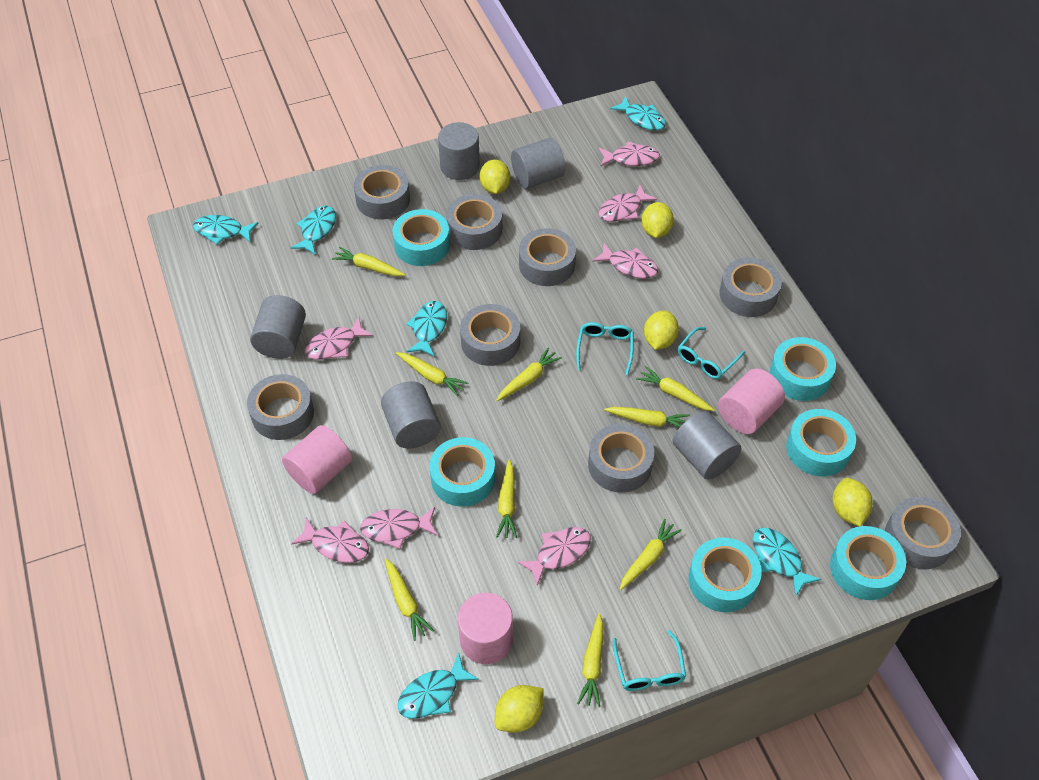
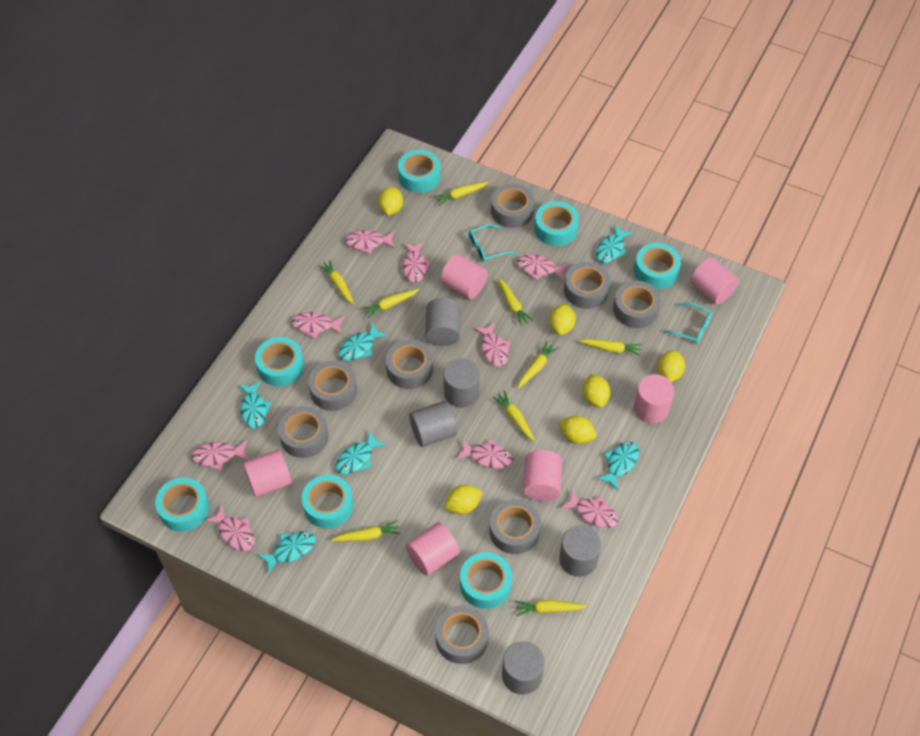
pink cylinder: 3 -> 6
pink fish: 7 -> 9
turquoise glasses: 3 -> 2
turquoise tape: 6 -> 7
yellow lemon: 5 -> 6

